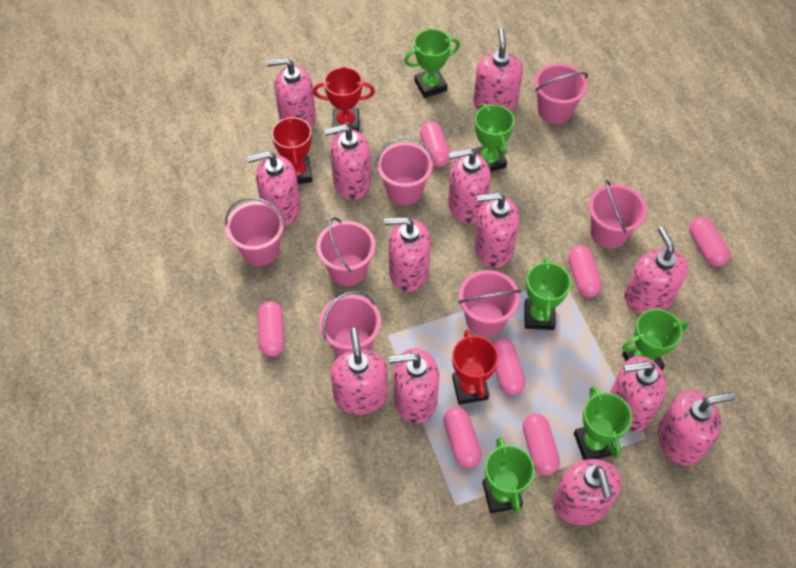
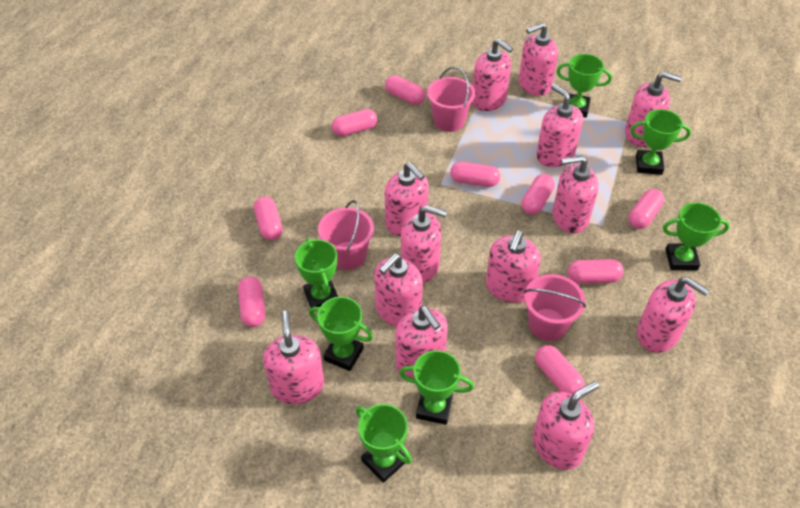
green trophy: 6 -> 7
pink bucket: 7 -> 3
pink capsule: 7 -> 9
red trophy: 3 -> 0

